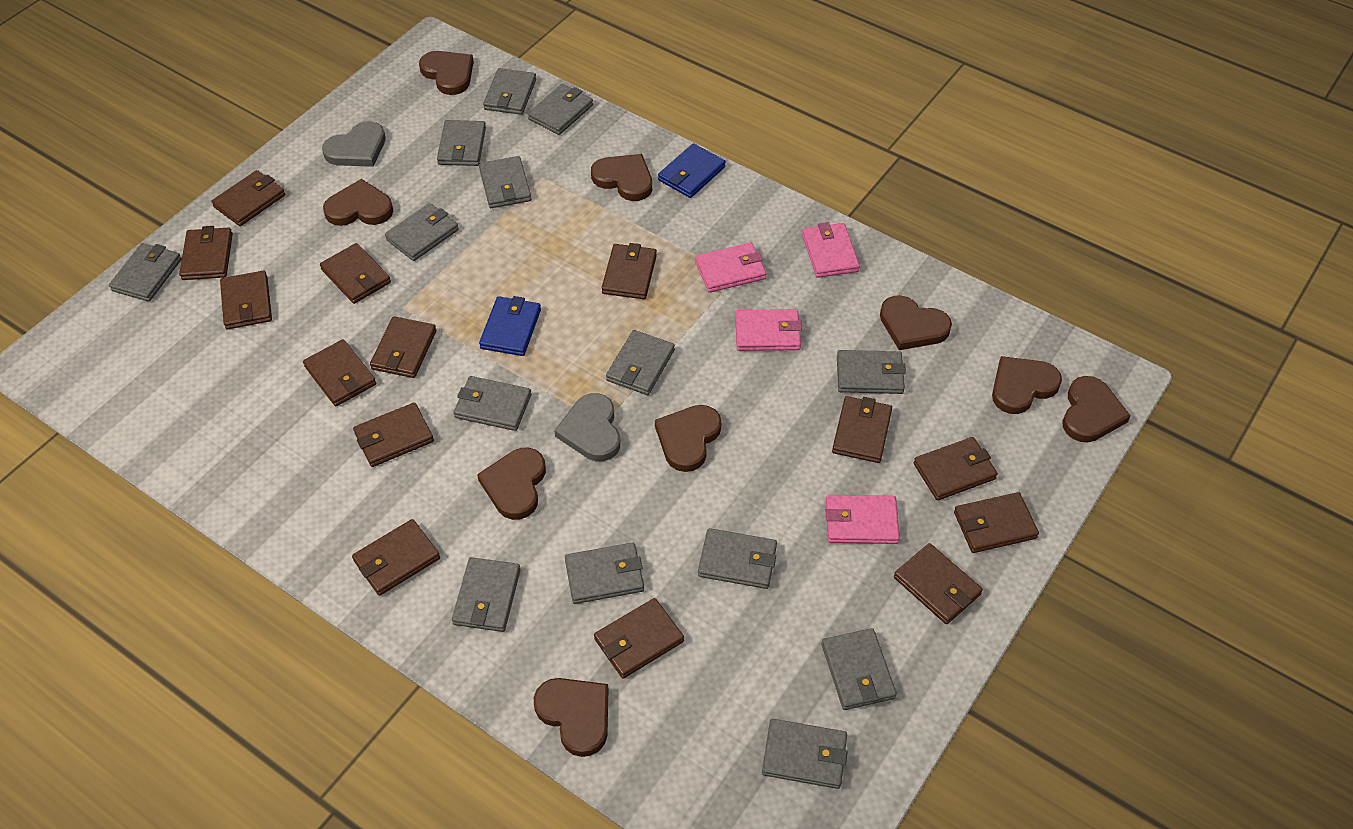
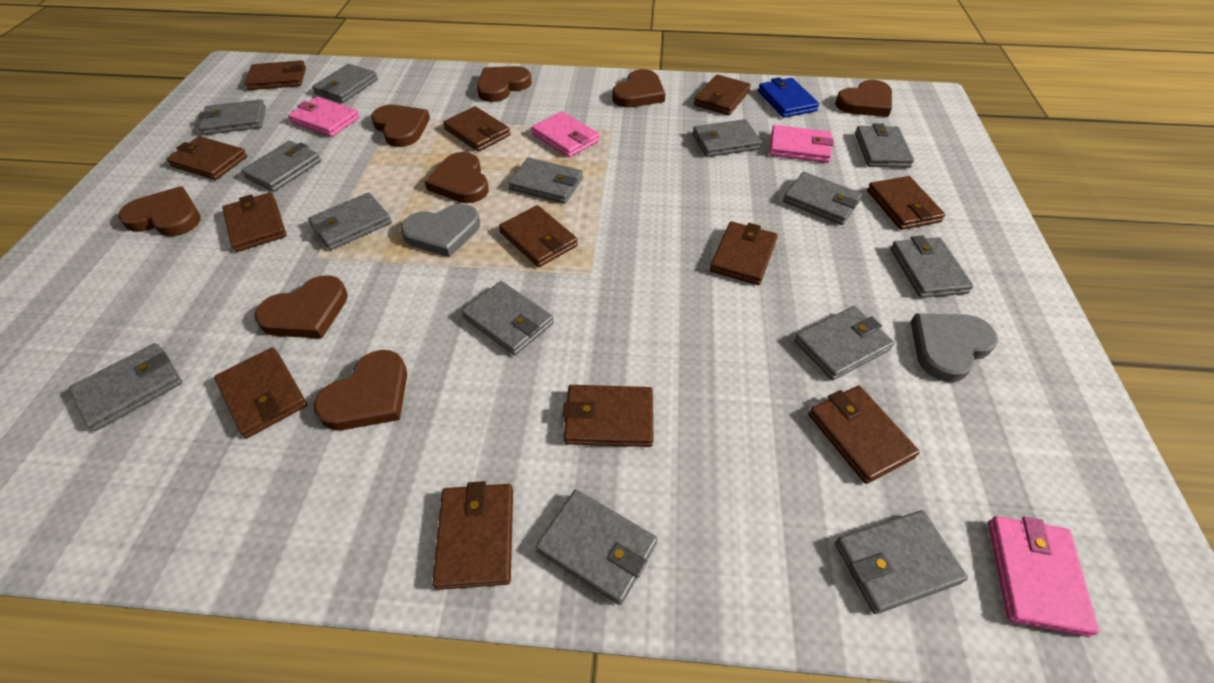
blue wallet: 2 -> 1
brown heart: 9 -> 8
brown wallet: 14 -> 12

